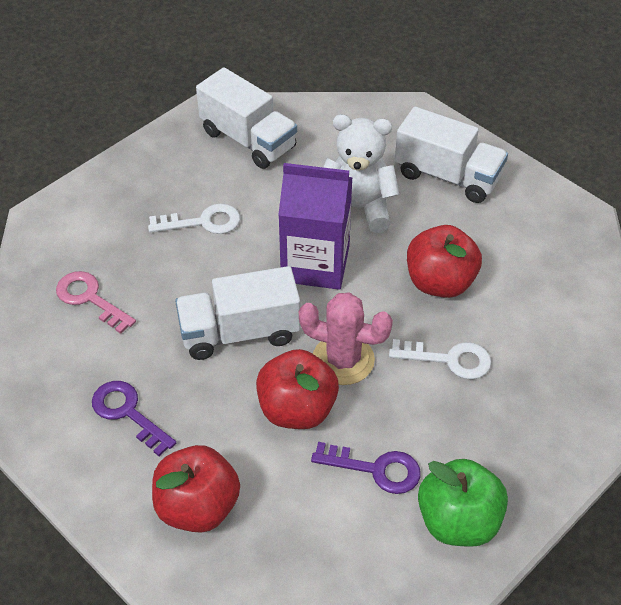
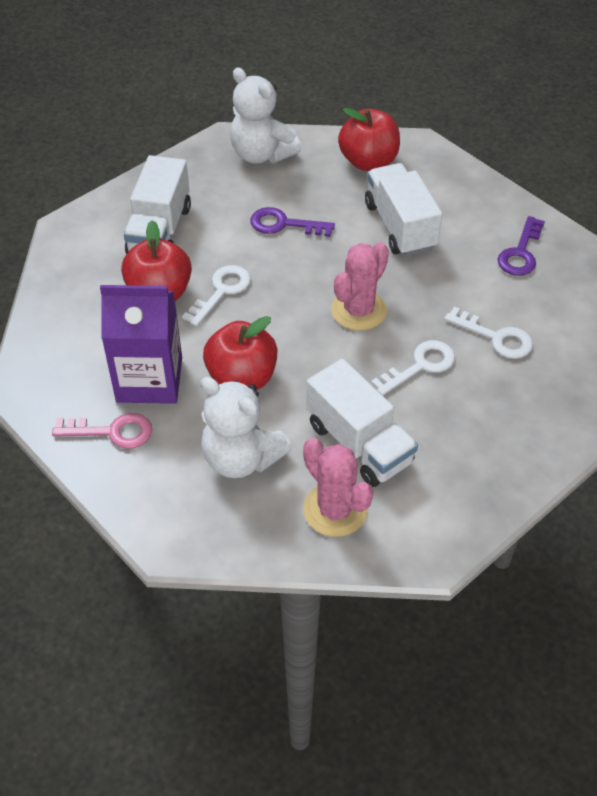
green apple: 1 -> 0
pink cactus: 1 -> 2
white key: 2 -> 3
white teddy bear: 1 -> 2

